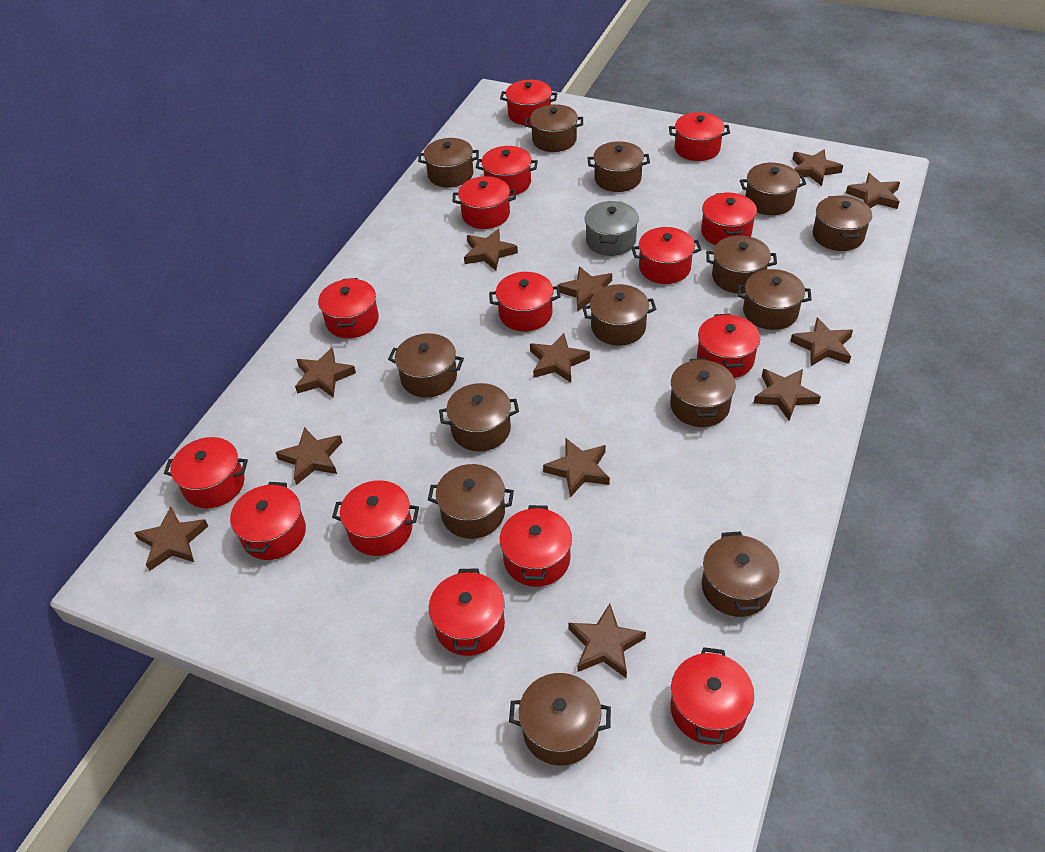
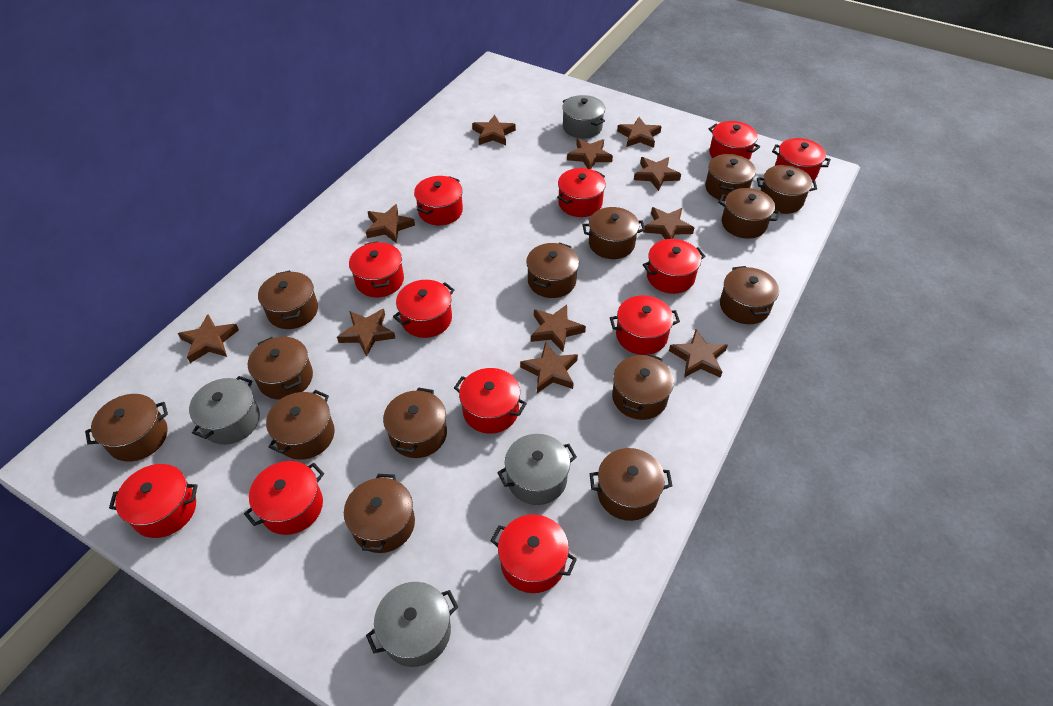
brown star: 12 -> 11
grey pot: 1 -> 4
red pot: 15 -> 12

